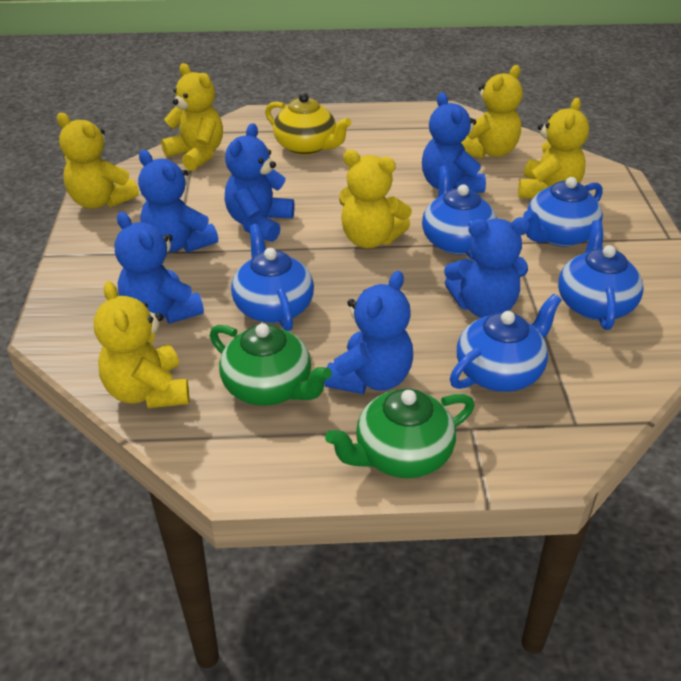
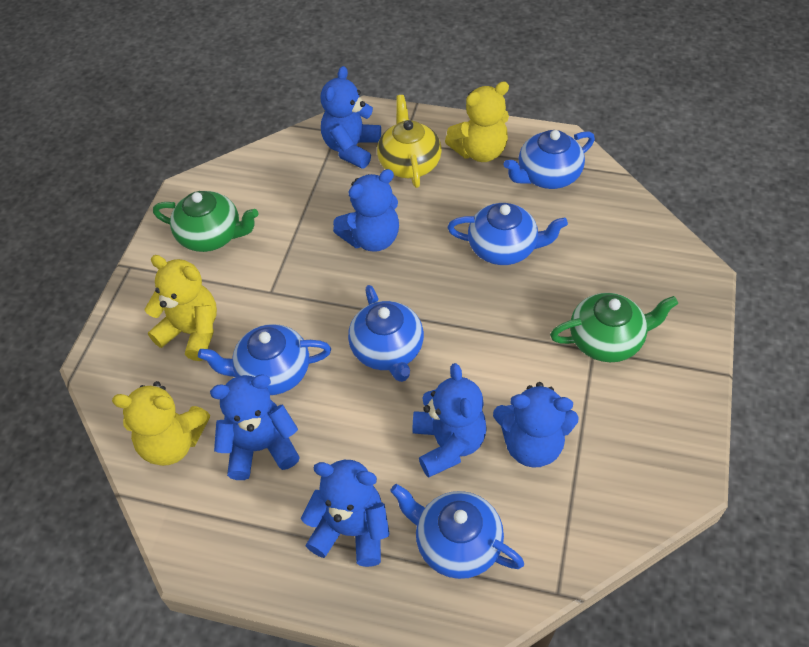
yellow teddy bear: 6 -> 3

